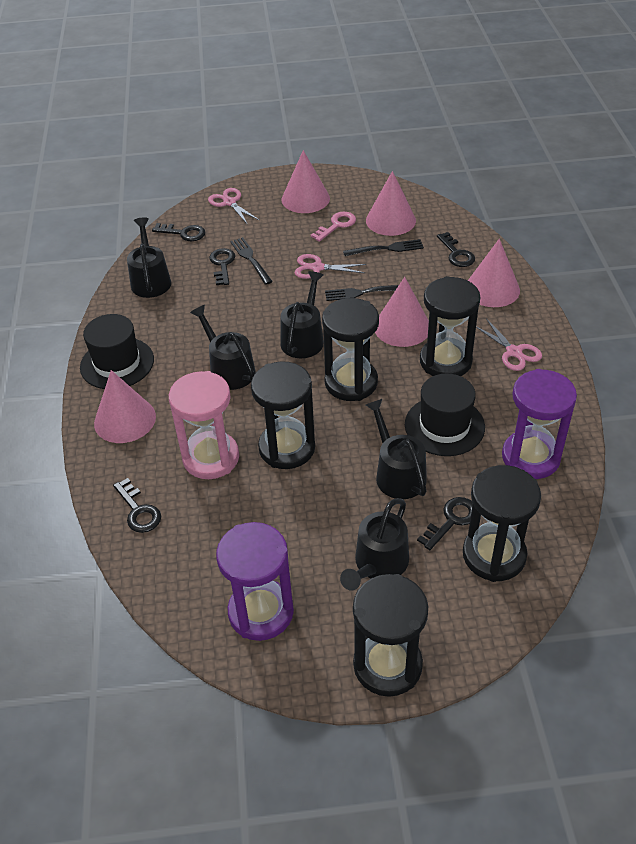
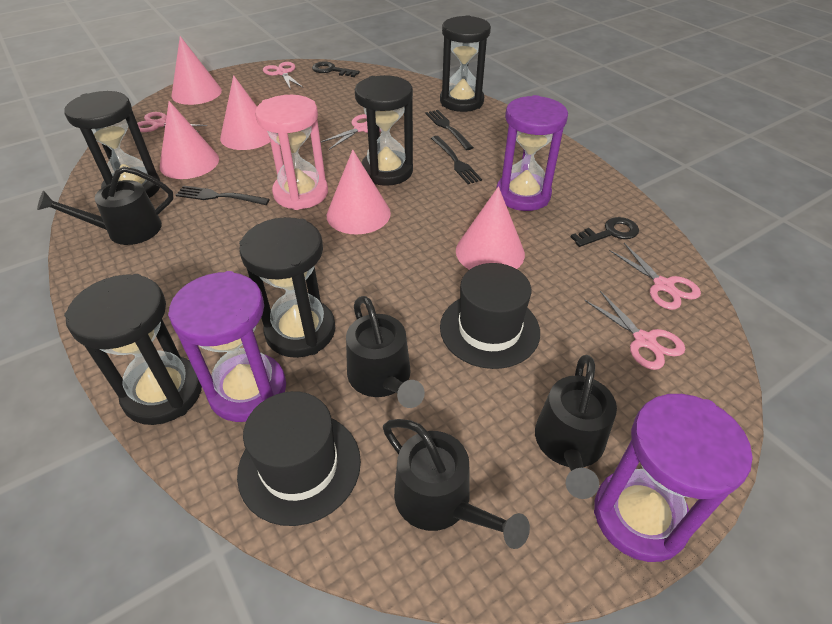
black key: 5 -> 2
black watering can: 5 -> 4
pink key: 1 -> 0
pink scissors: 3 -> 5
purple hourglass: 2 -> 3

